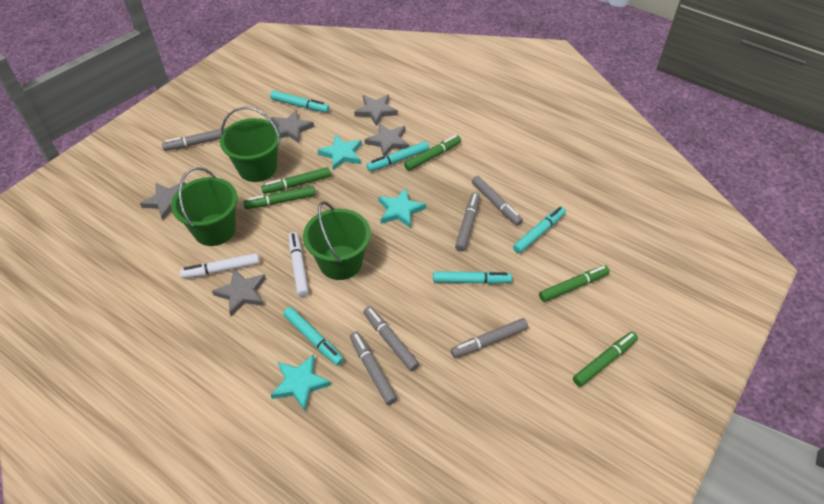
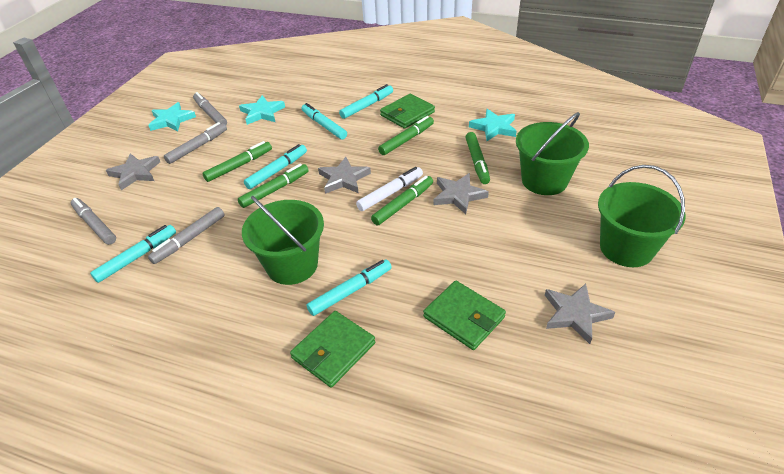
green wallet: 0 -> 3
grey marker: 6 -> 4
grey star: 5 -> 4
white marker: 2 -> 1

